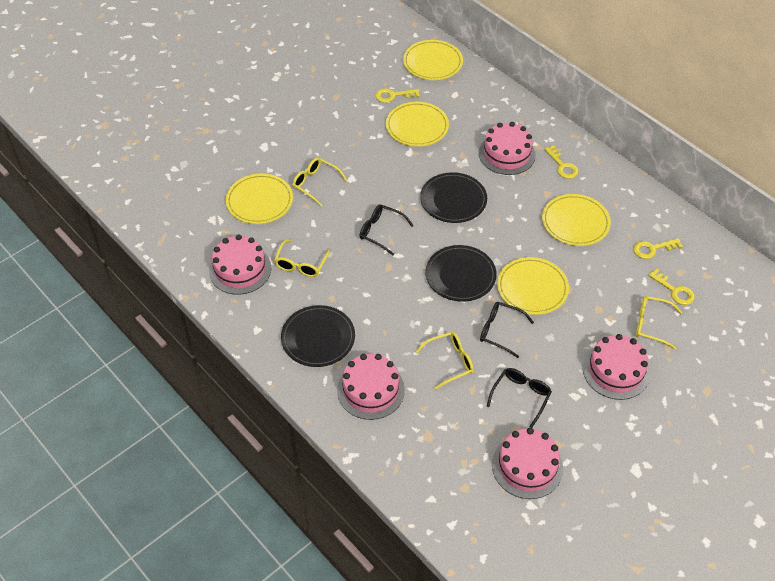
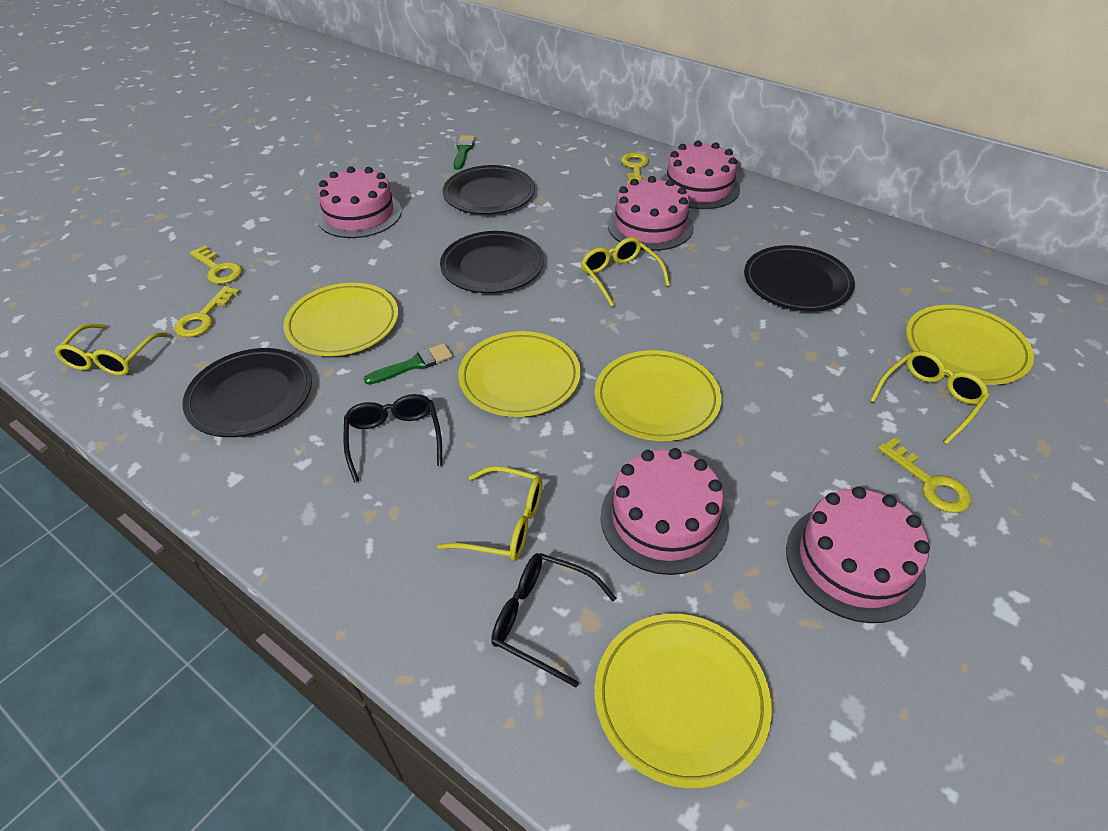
black glasses: 3 -> 2
black plate: 3 -> 4
green brush: 0 -> 2

